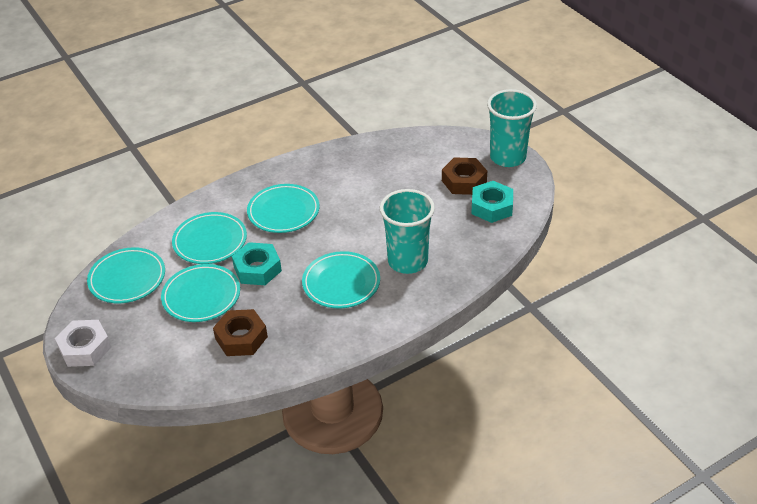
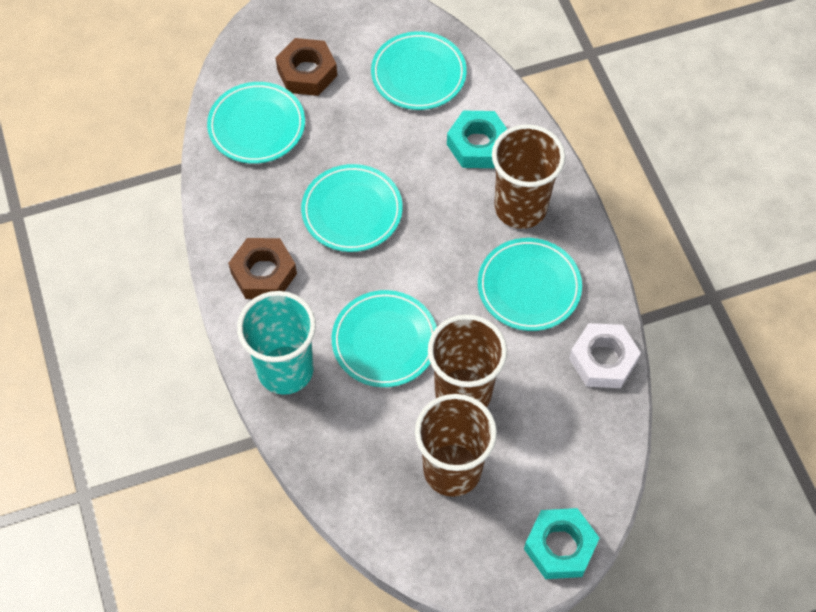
brown cup: 0 -> 3
turquoise cup: 2 -> 1

